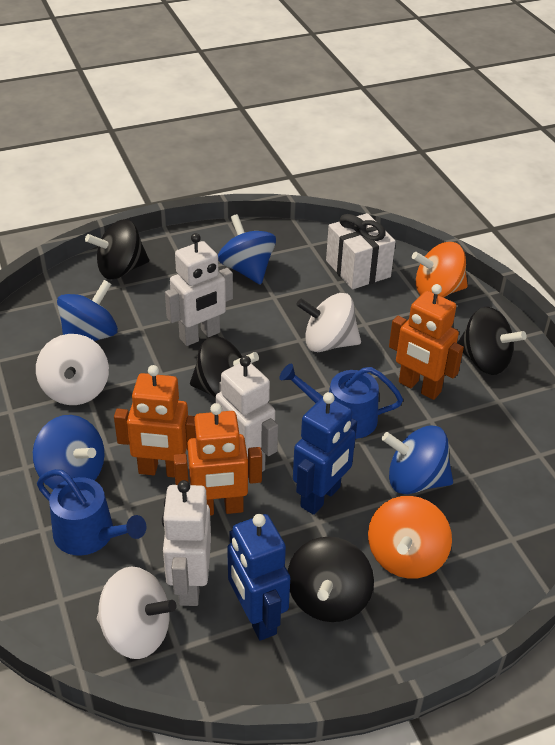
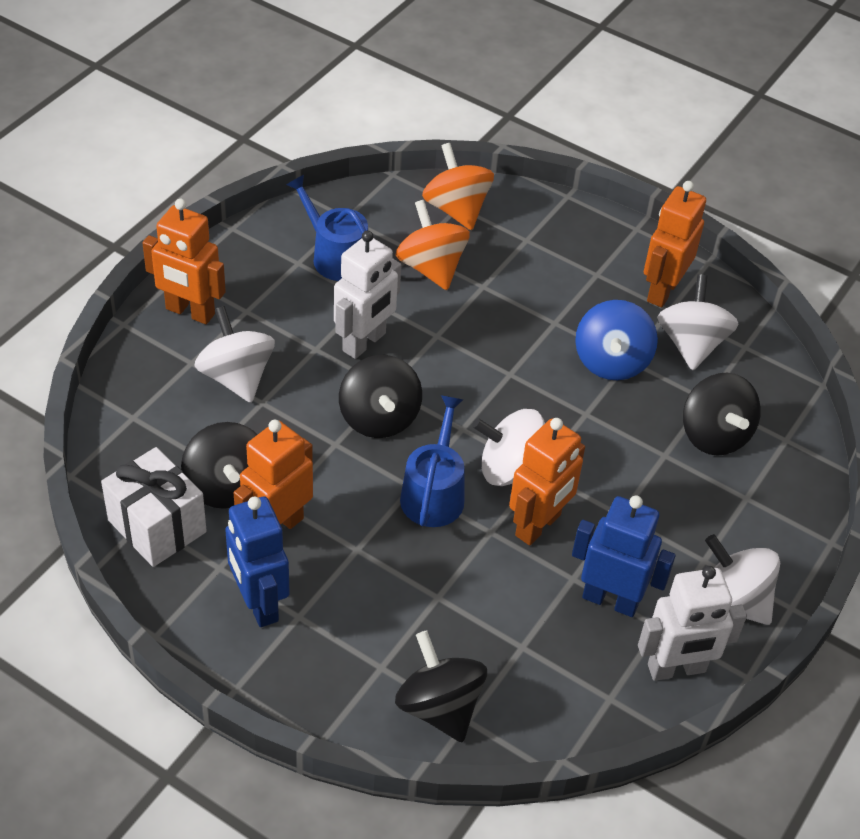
blue spinning top: 4 -> 1
orange robot: 3 -> 4
white robot: 3 -> 2
white spinning top: 3 -> 4

